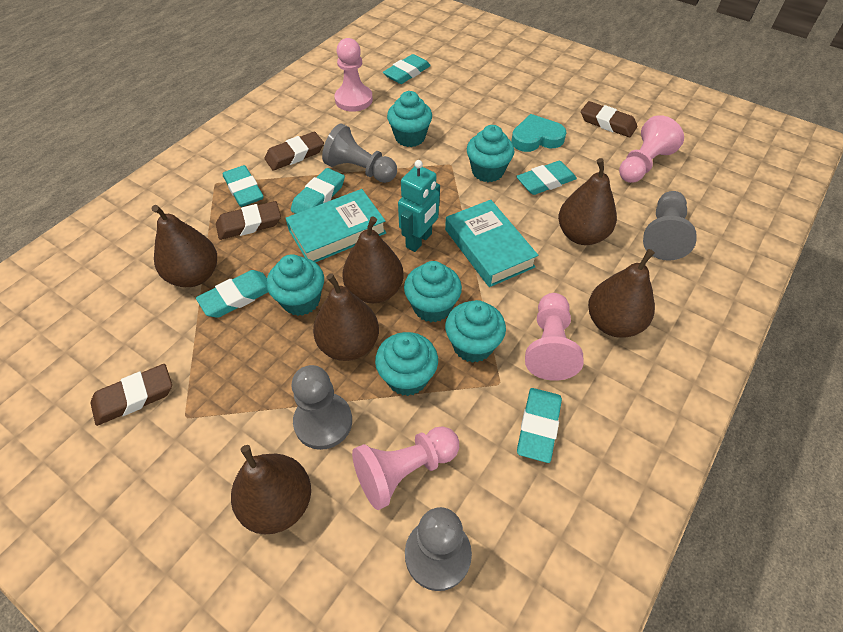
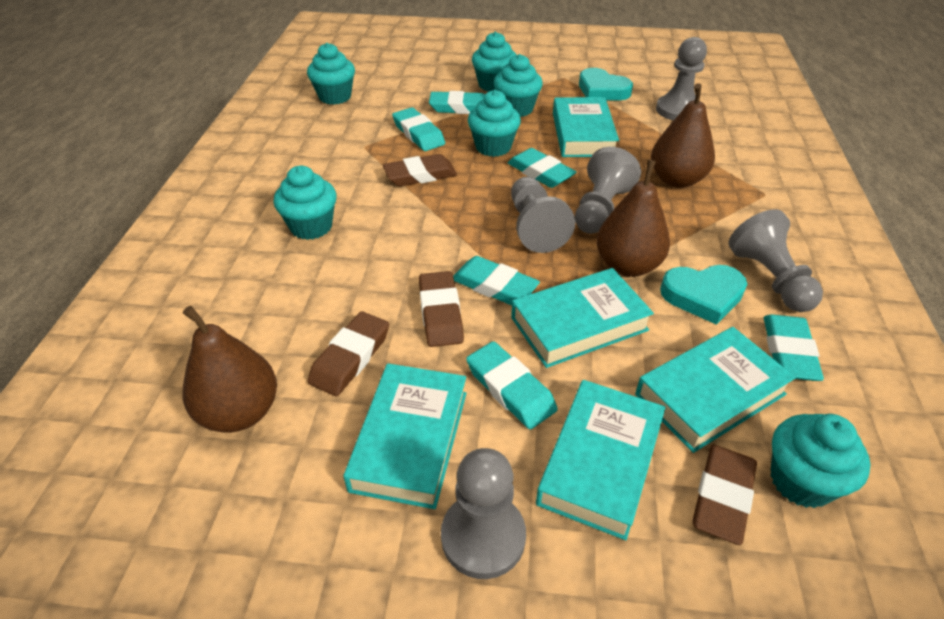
brown pear: 6 -> 3
grey pawn: 4 -> 5
pink pawn: 4 -> 0
turquoise book: 2 -> 5
turquoise heart: 1 -> 2
turquoise robot: 1 -> 0

